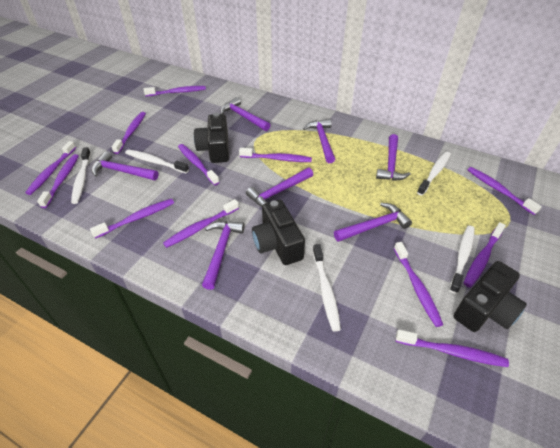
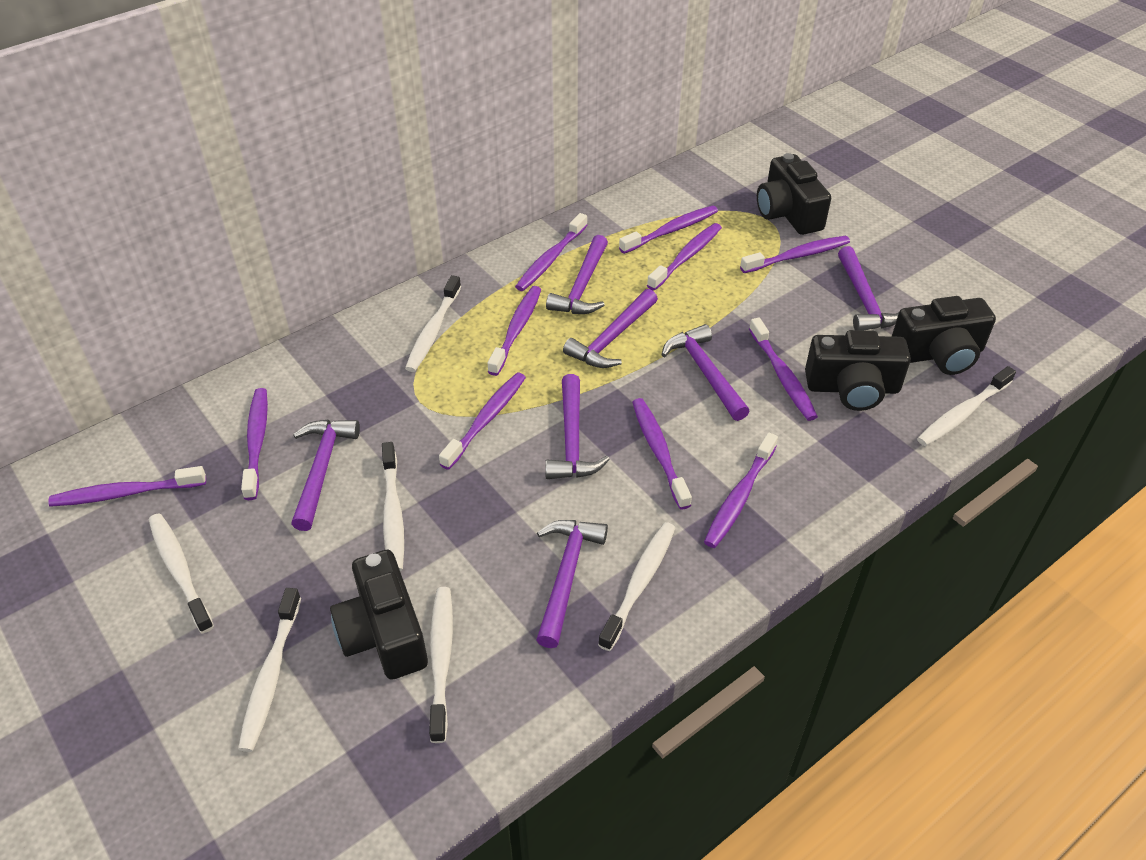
black camera: 3 -> 4
purple toothbrush: 12 -> 11
white toothbrush: 5 -> 7

